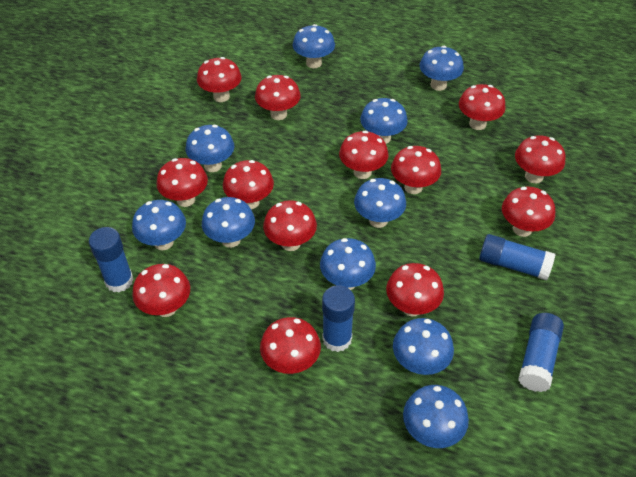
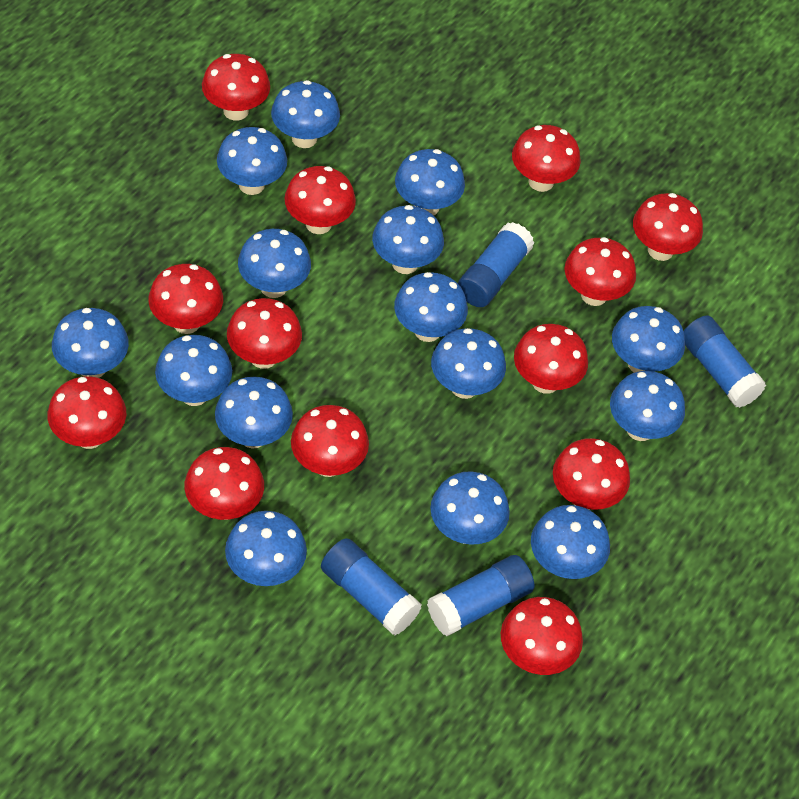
blue mushroom: 10 -> 15

